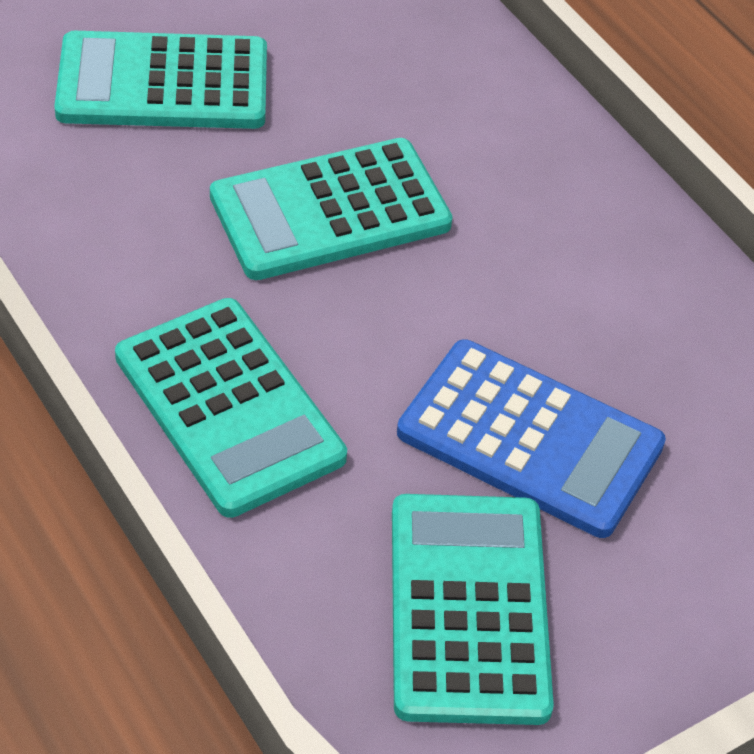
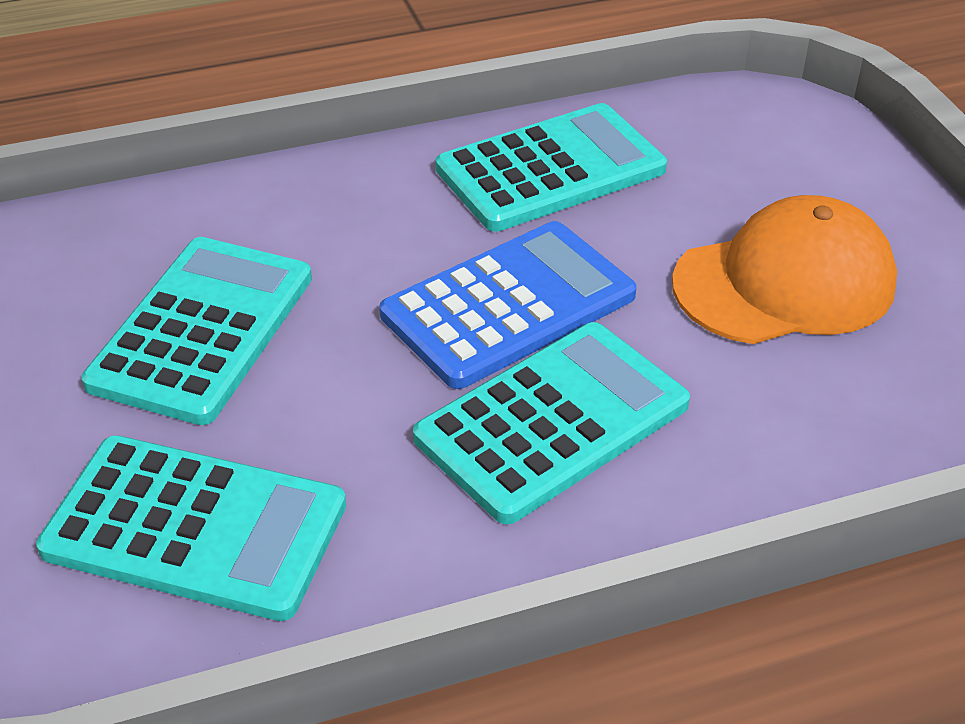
orange cap: 0 -> 1

